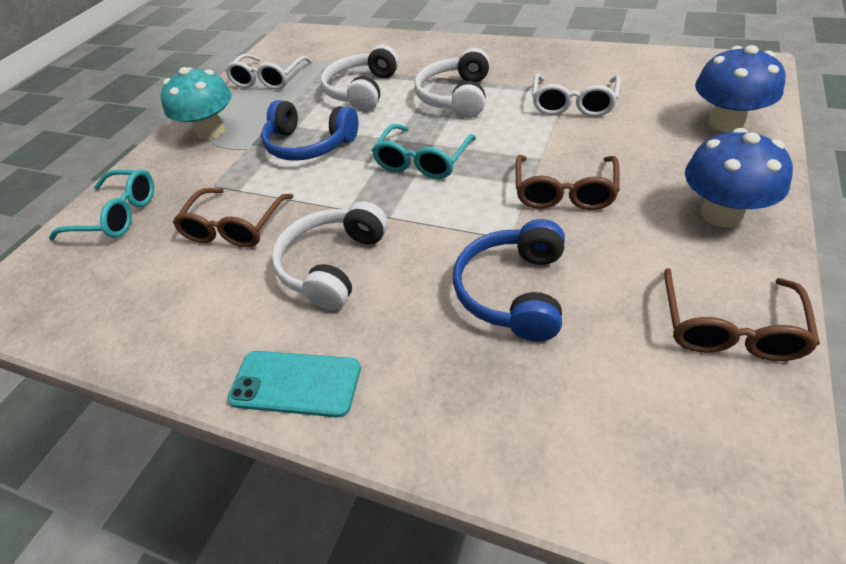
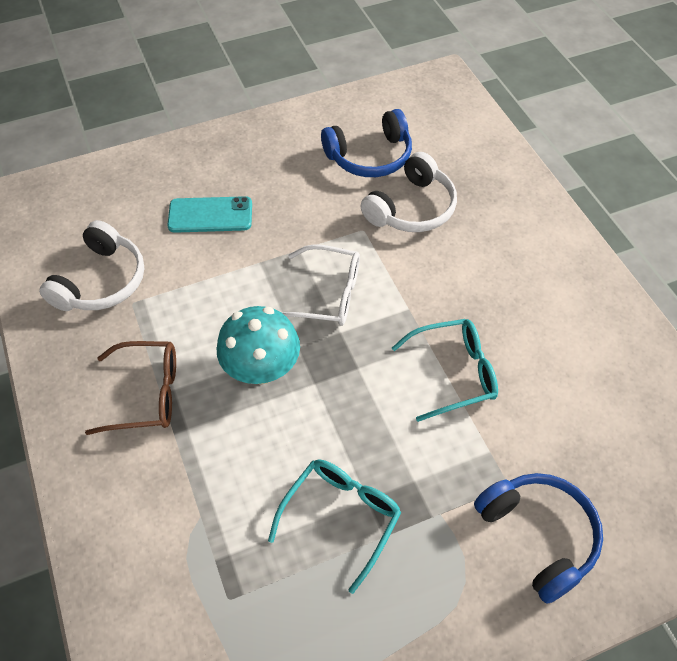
blue mushroom: 2 -> 0
brown glasses: 3 -> 1
white glasses: 2 -> 1
white headphones: 3 -> 2

